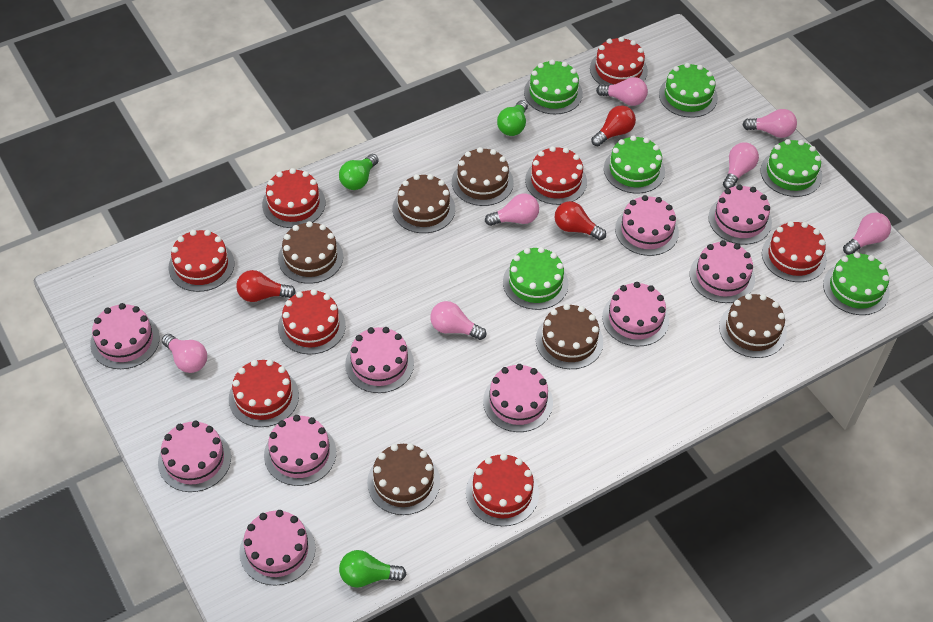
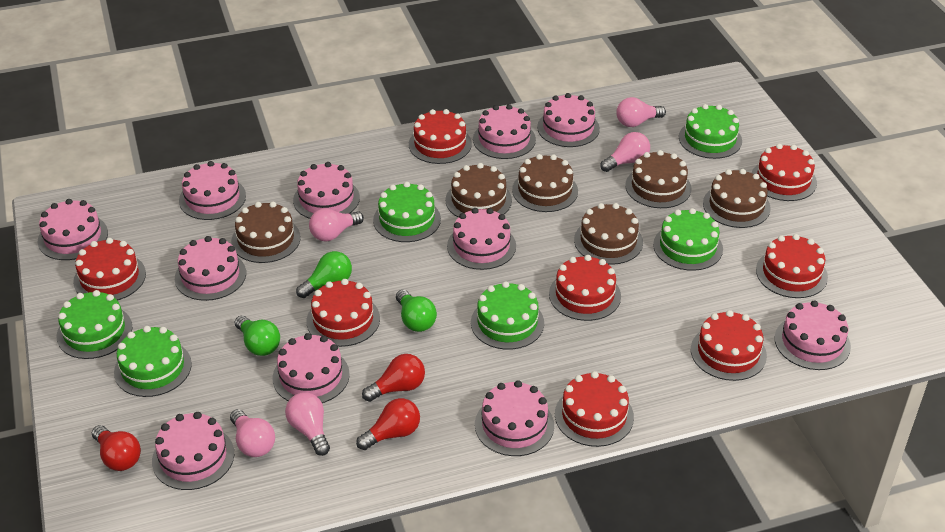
pink cake: 10 -> 11
pink light bulb: 7 -> 5

